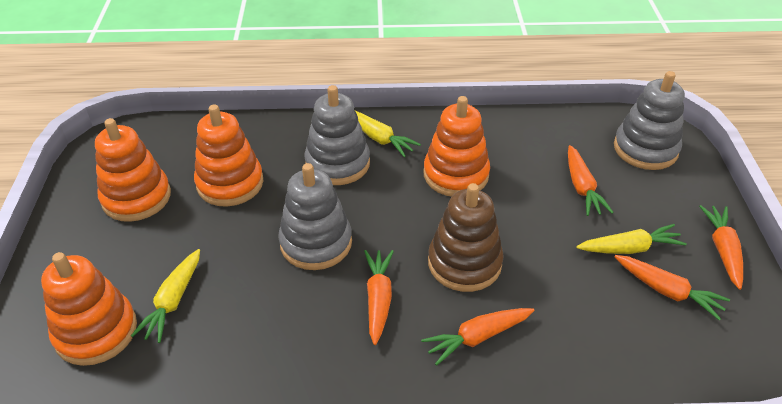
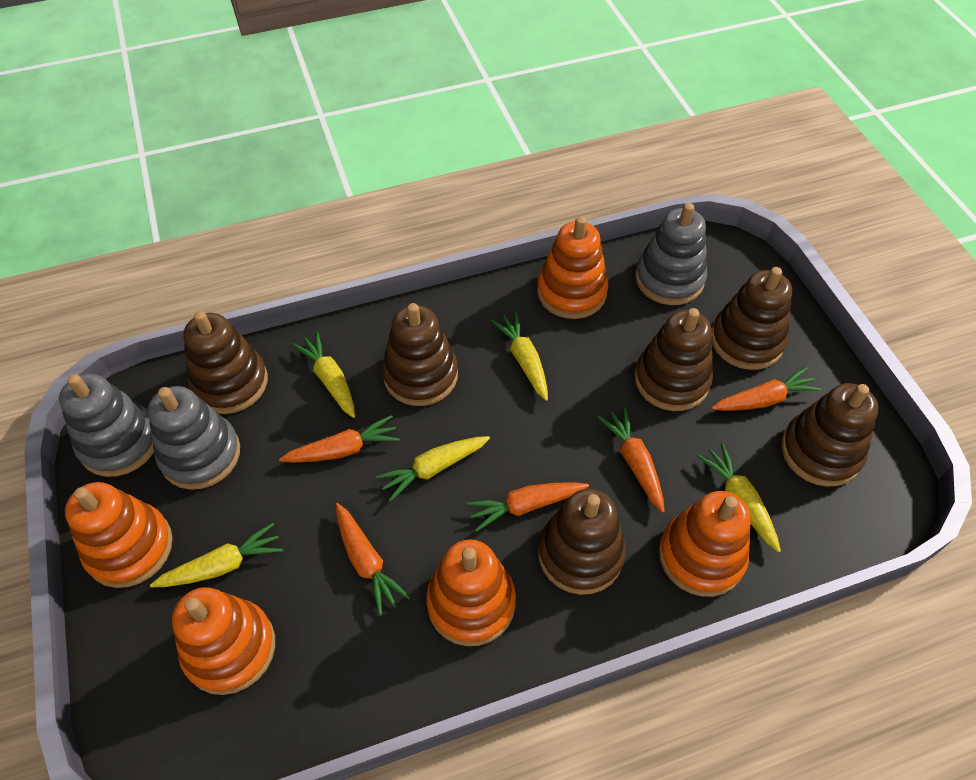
brown stacking toy: 1 -> 6
orange stacking toy: 4 -> 5
yellow carrot: 3 -> 5

